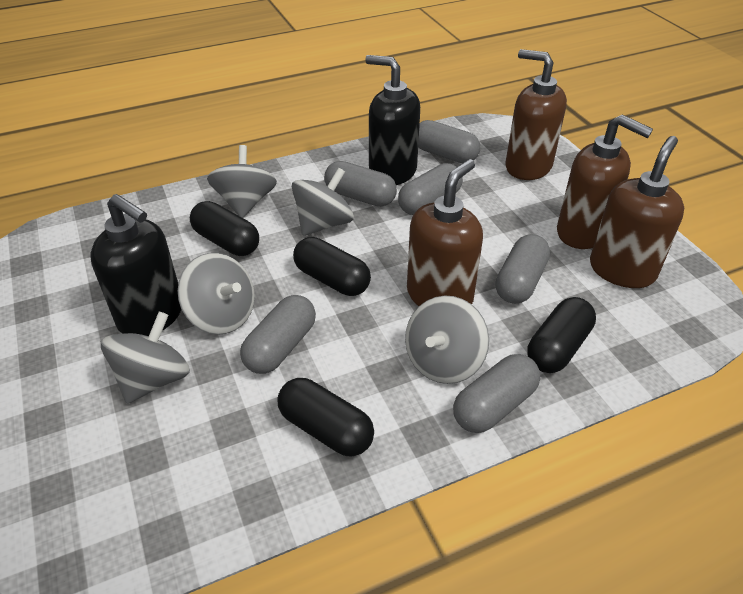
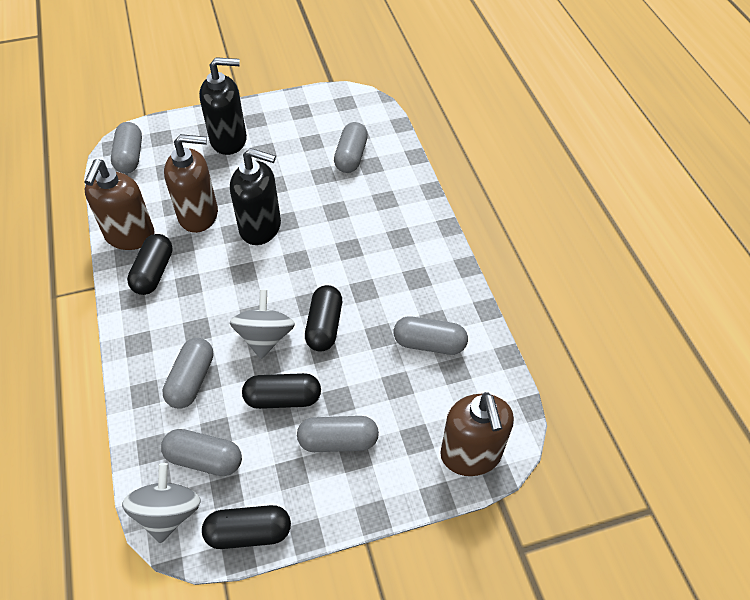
brown soap dispenser: 4 -> 3
grey spinning top: 5 -> 2

